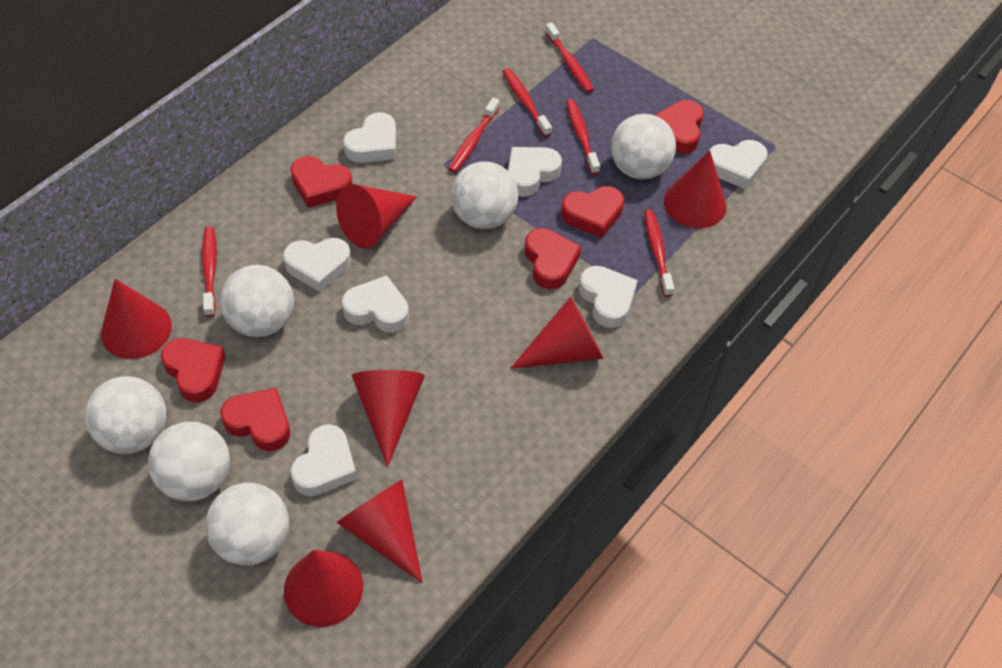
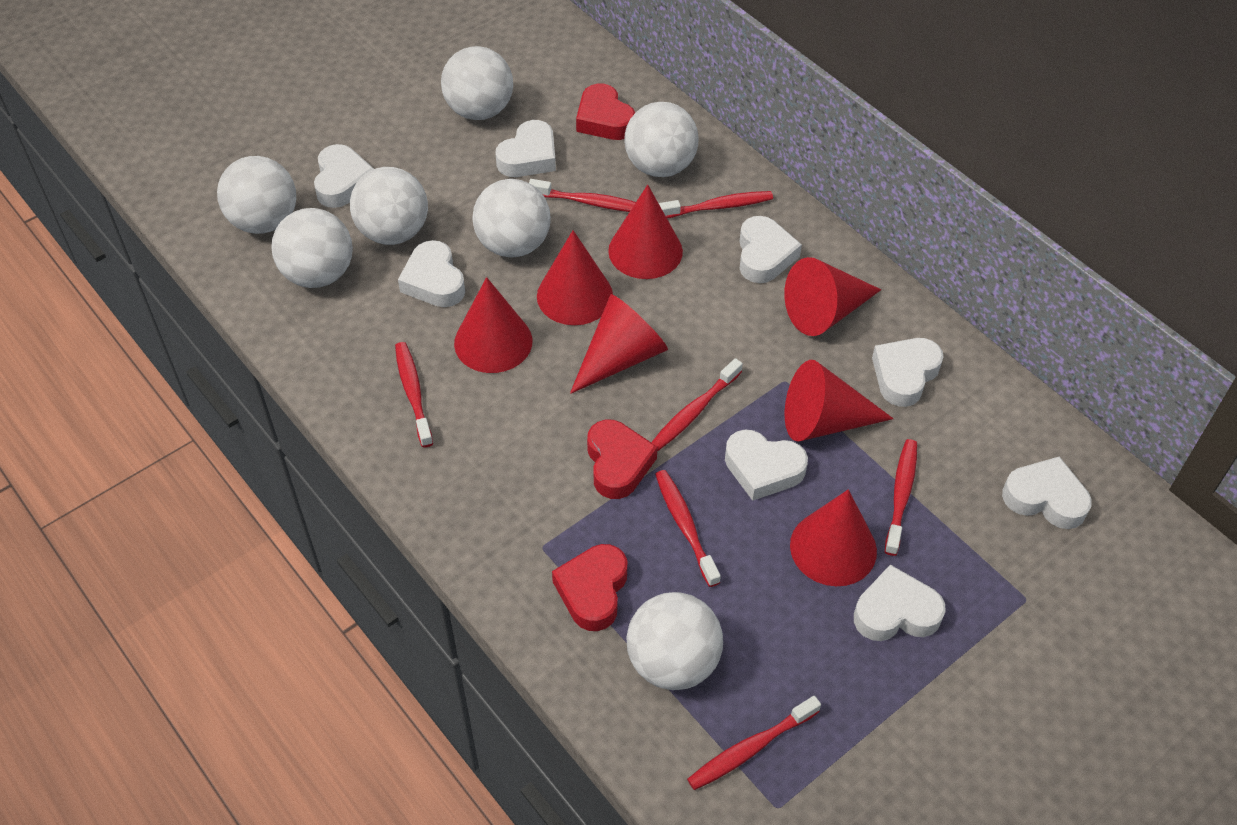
red heart: 6 -> 3
red toothbrush: 6 -> 7
white ball: 6 -> 7
white heart: 7 -> 8

